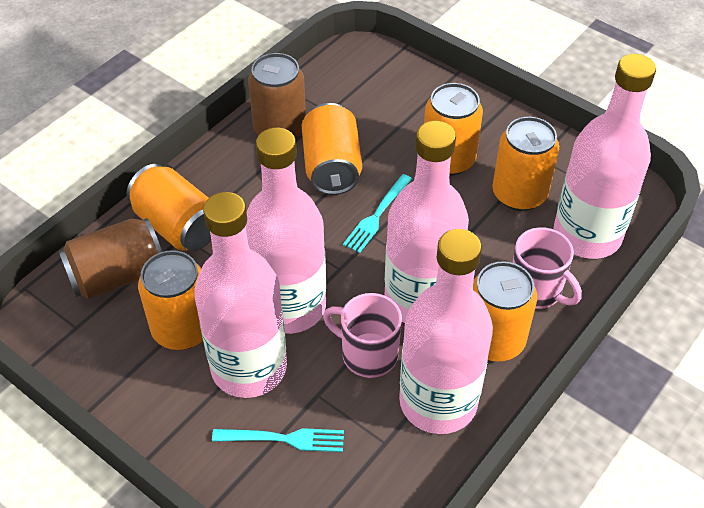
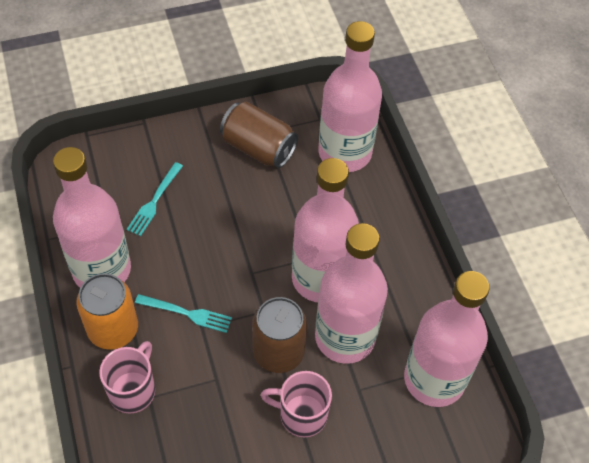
orange can: 6 -> 1

